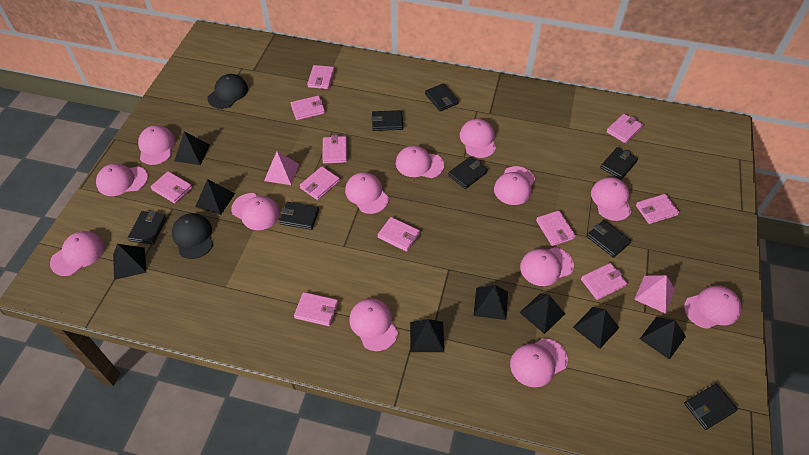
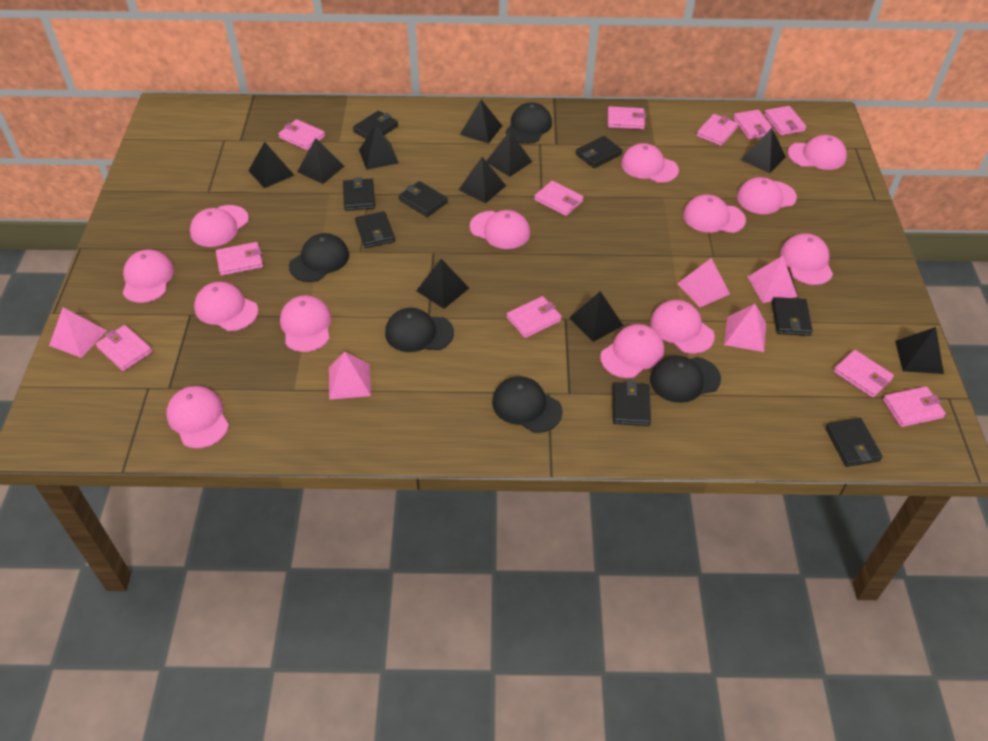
black cap: 2 -> 5
black pyramid: 8 -> 10
pink pyramid: 2 -> 5

